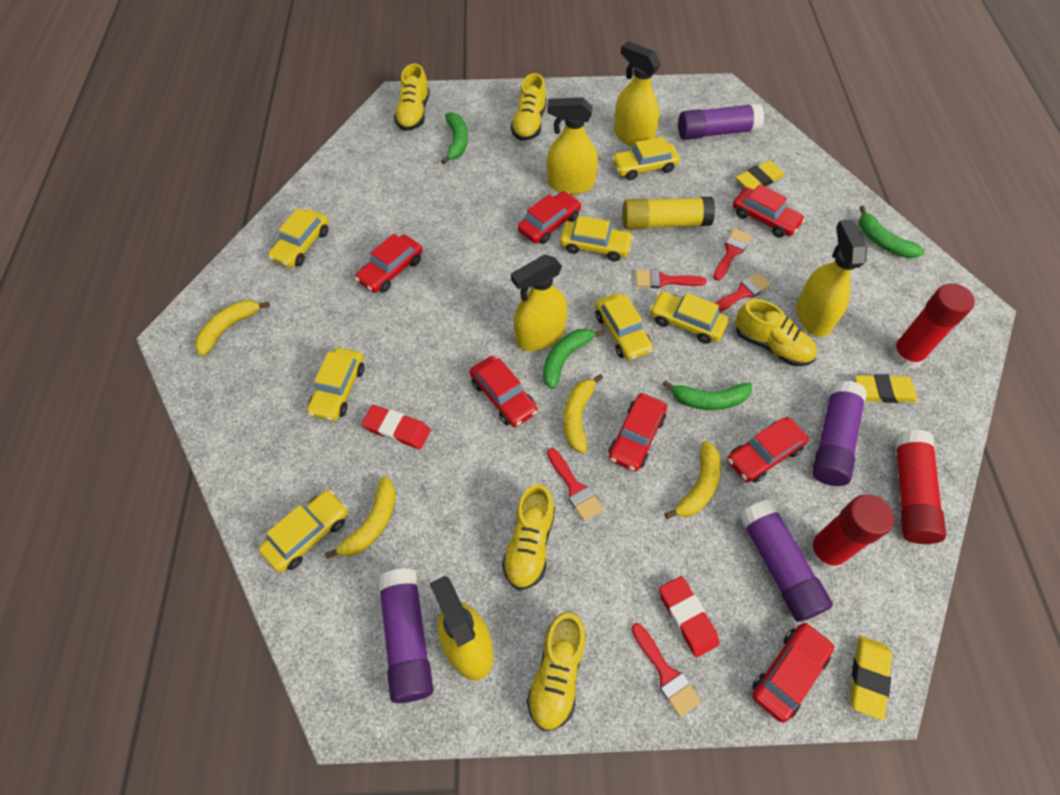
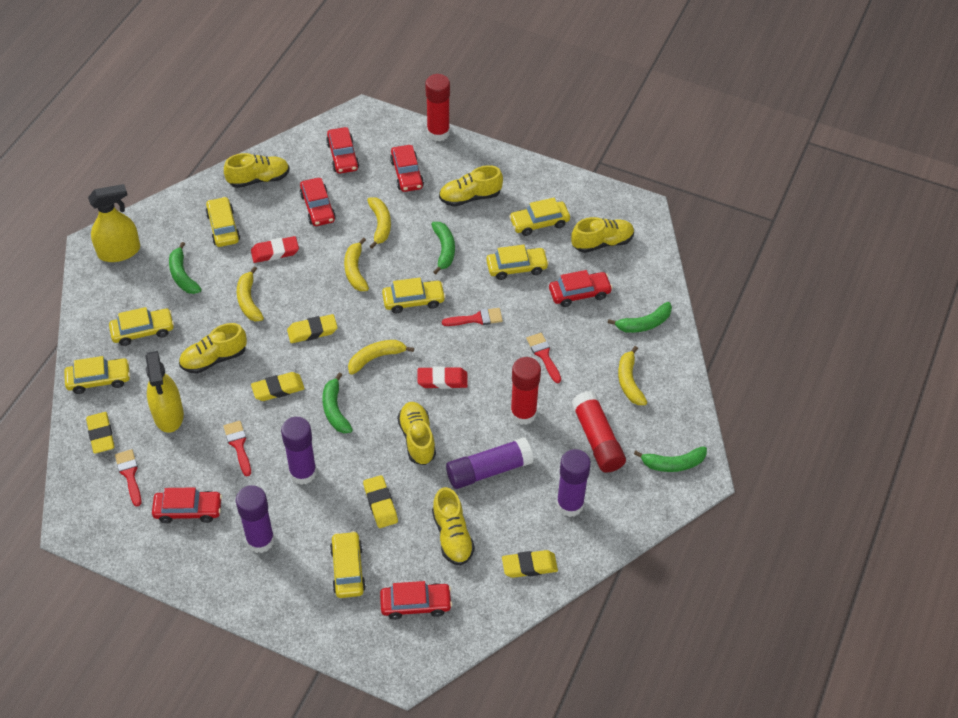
green banana: 4 -> 5
red brush: 5 -> 4
red car: 7 -> 6
yellow banana: 4 -> 5
yellow eraser: 3 -> 5
yellow glue stick: 1 -> 0
yellow shoe: 5 -> 6
yellow spray bottle: 5 -> 2

